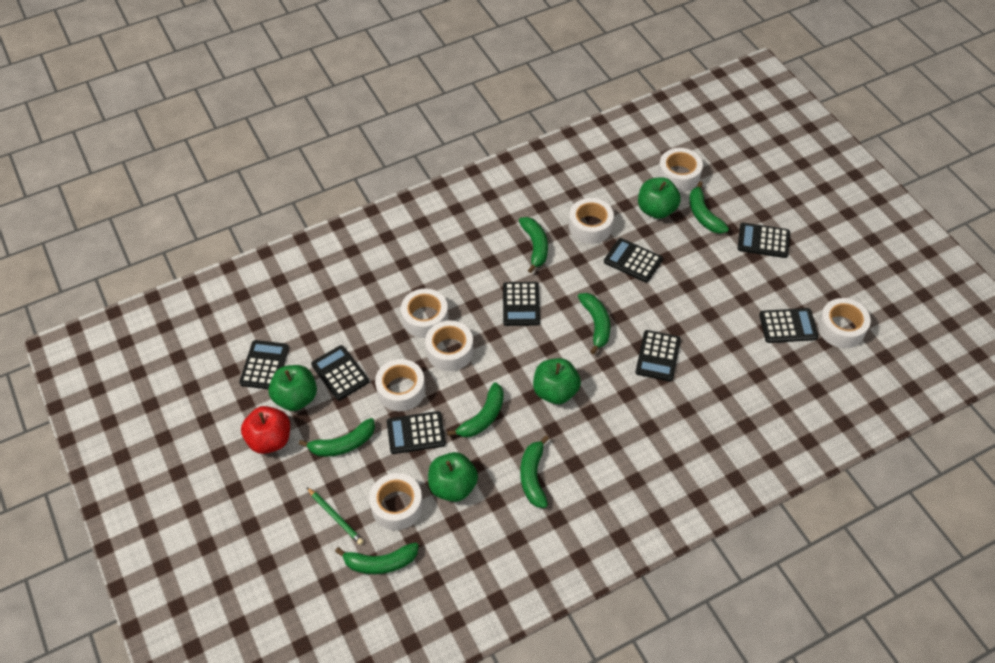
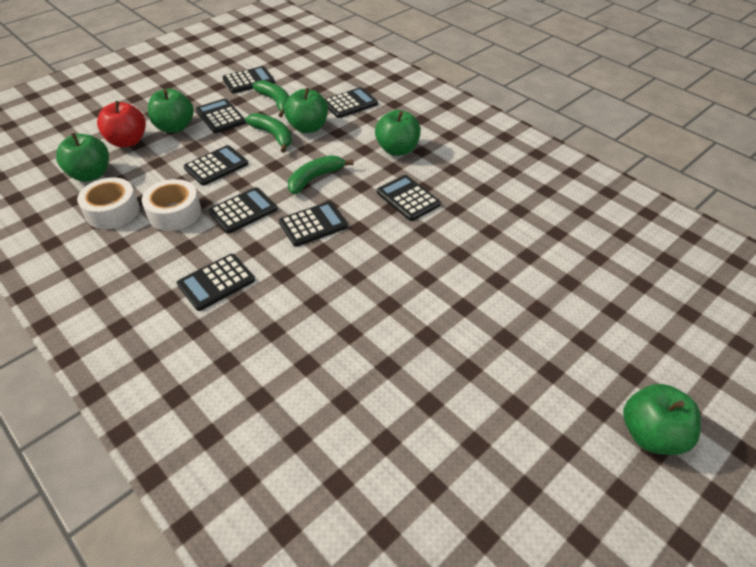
green apple: 4 -> 5
green banana: 7 -> 3
green pencil: 1 -> 0
white tape: 7 -> 2

